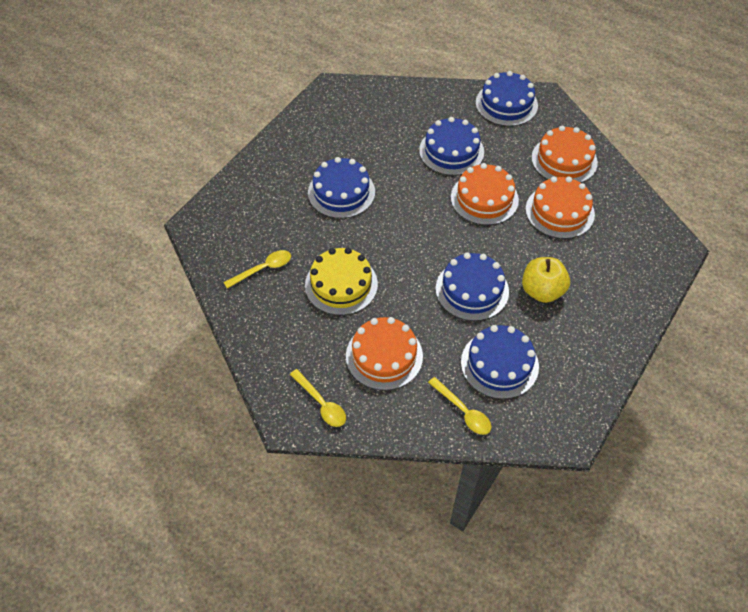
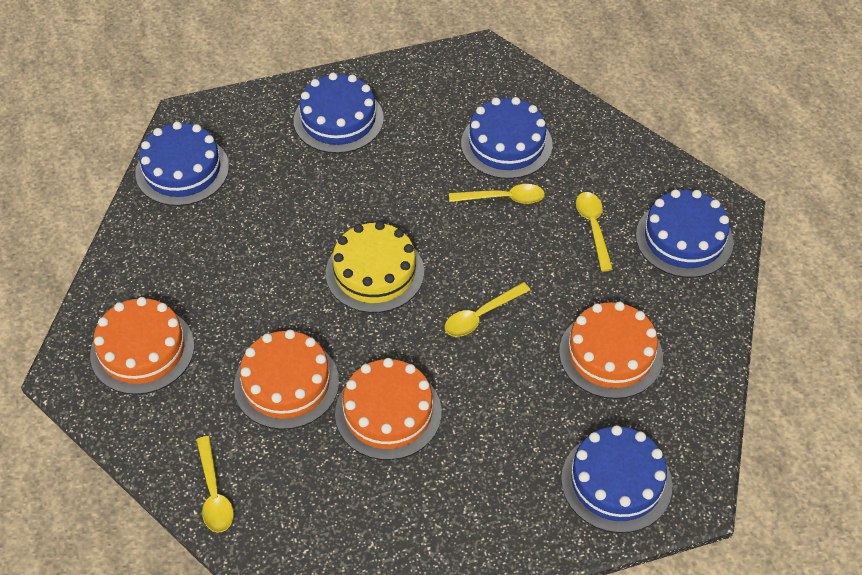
yellow apple: 1 -> 0
yellow spoon: 3 -> 4

